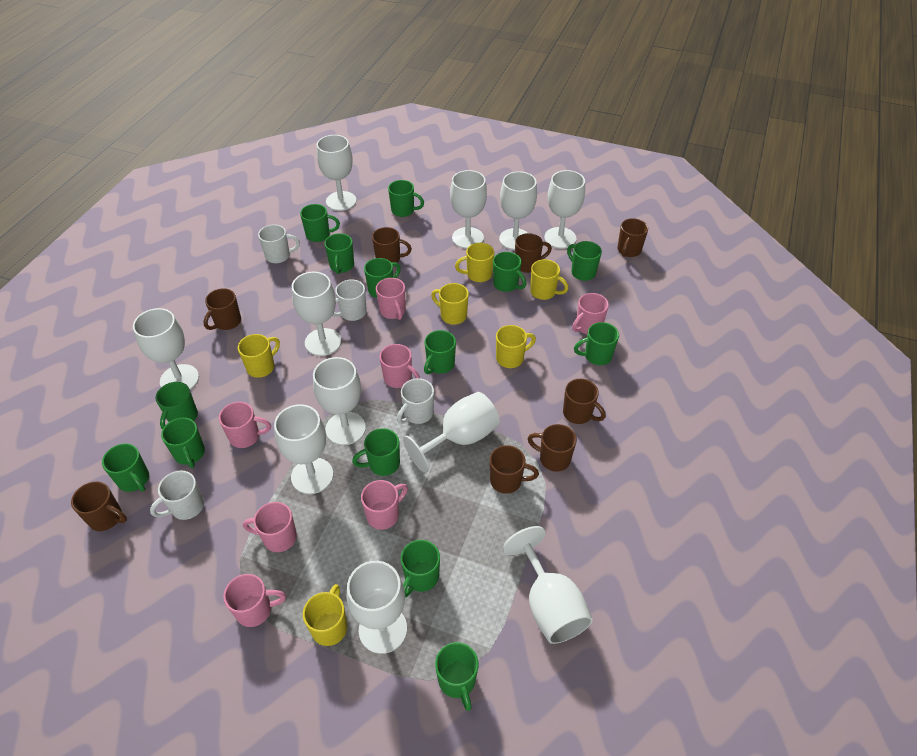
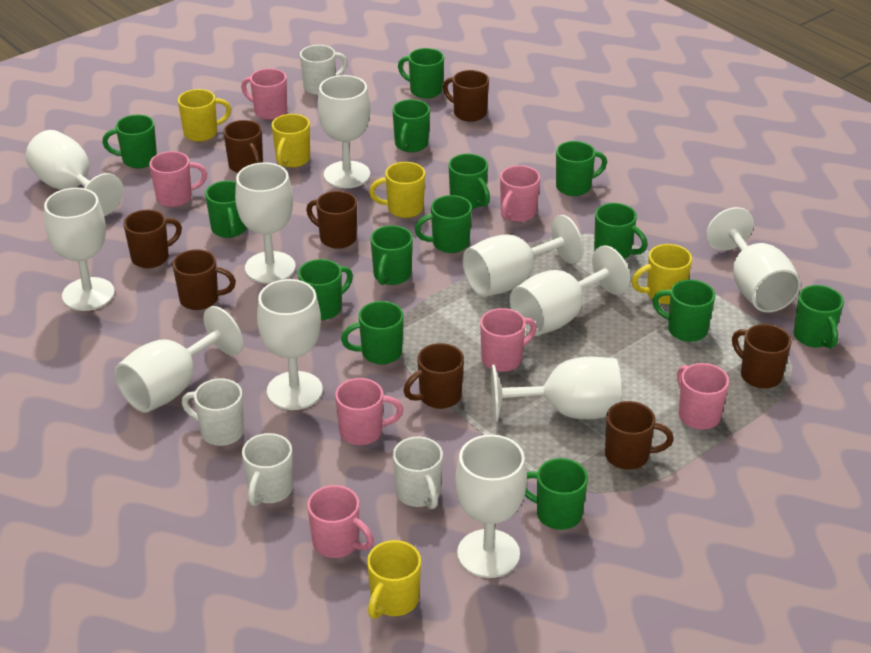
yellow mug: 6 -> 5

